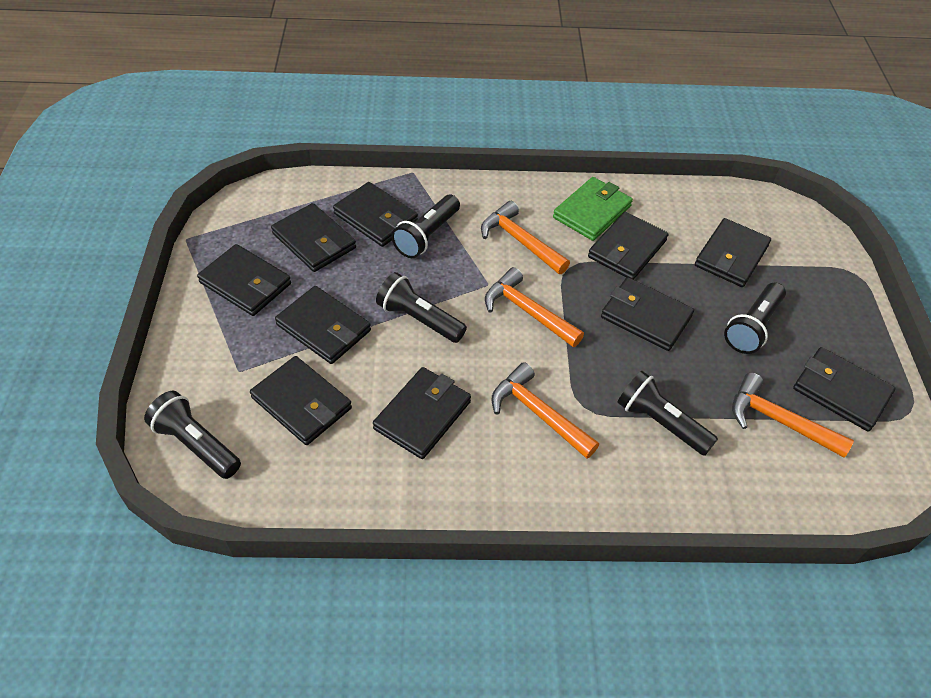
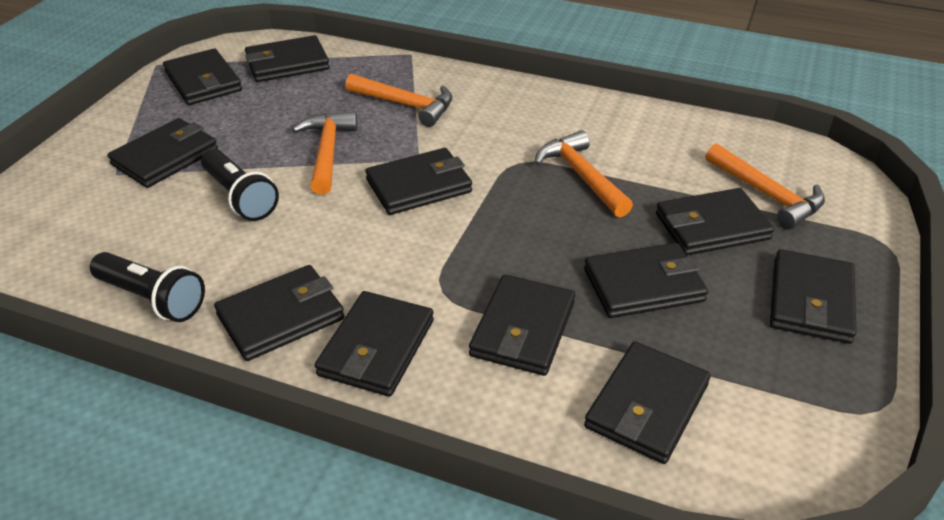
black flashlight: 5 -> 2
black wallet: 10 -> 11
green wallet: 1 -> 0

